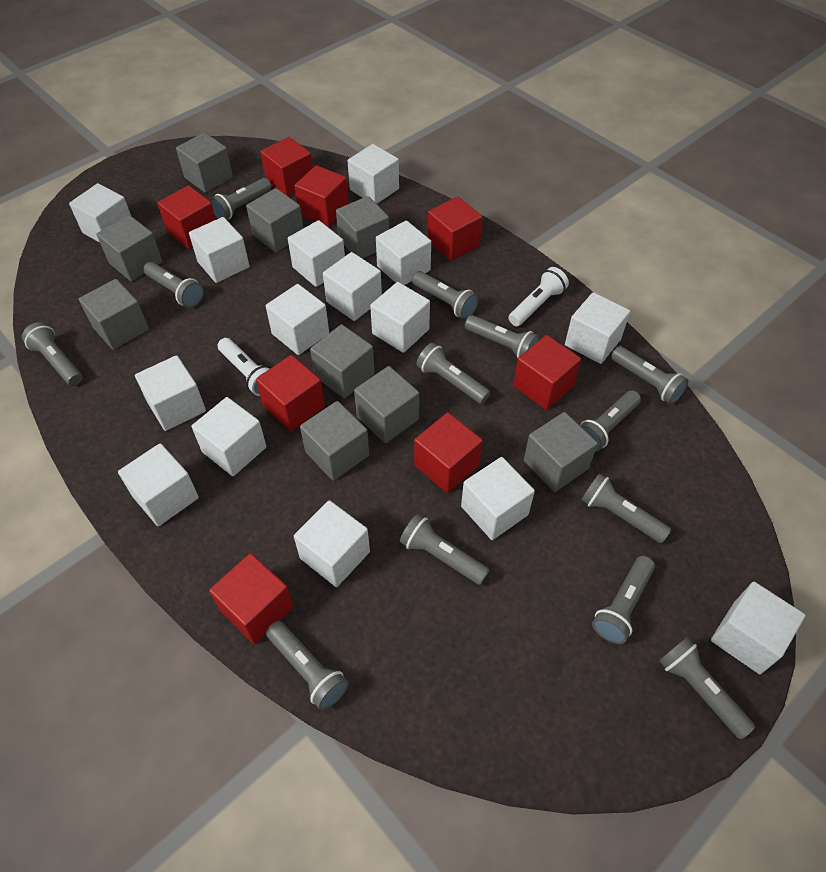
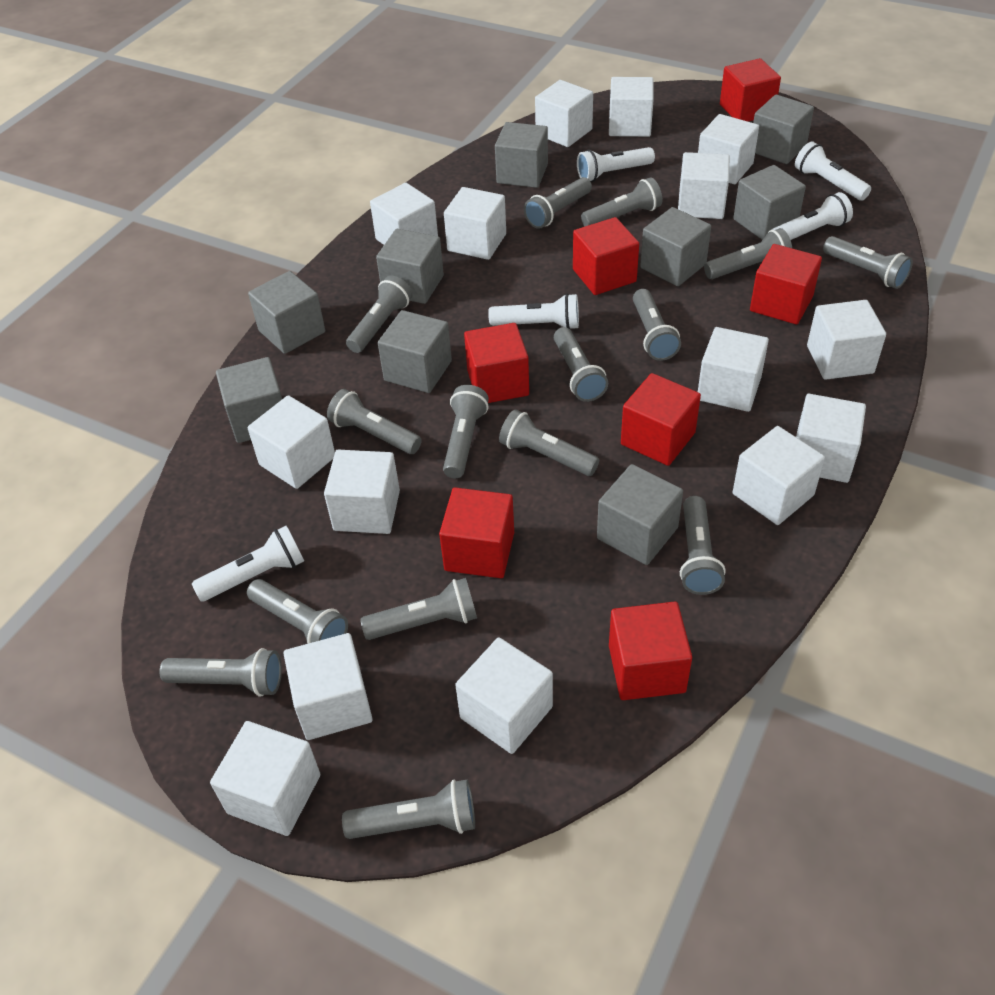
grey flashlight: 13 -> 15
red cube: 8 -> 7
white flashlight: 2 -> 5

